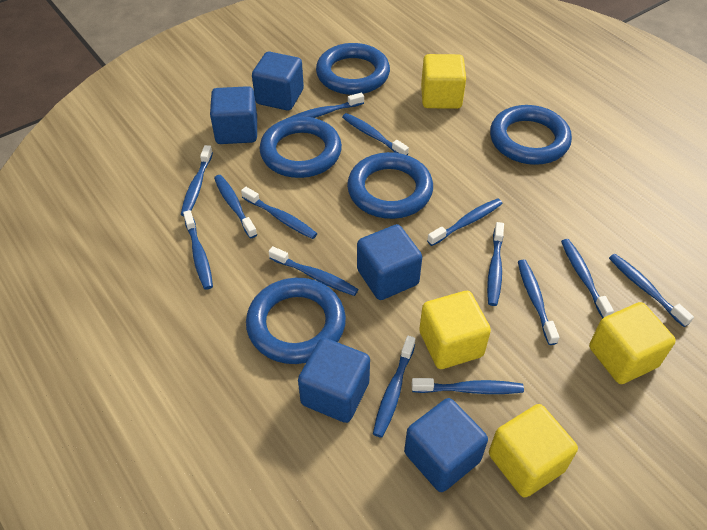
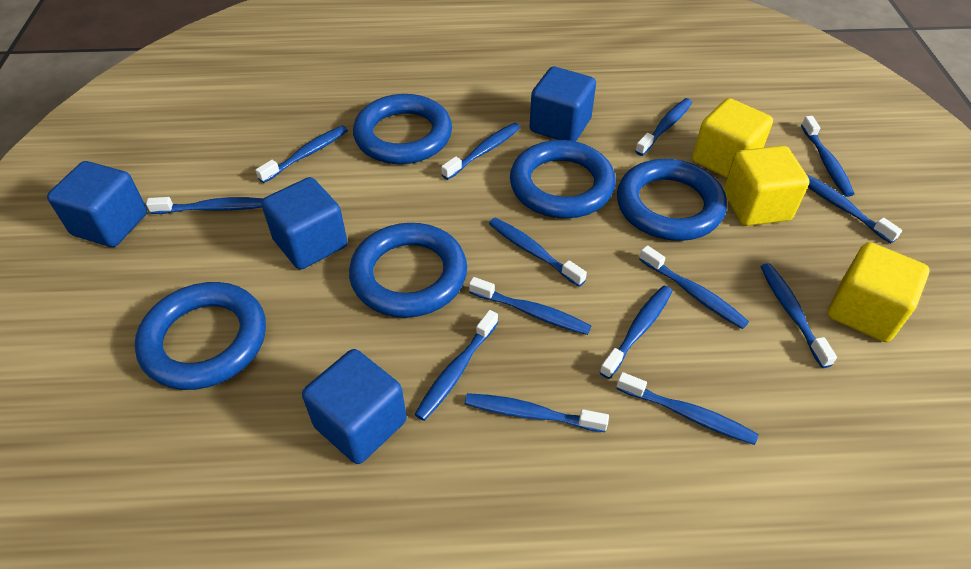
blue cube: 5 -> 4
yellow cube: 4 -> 3

